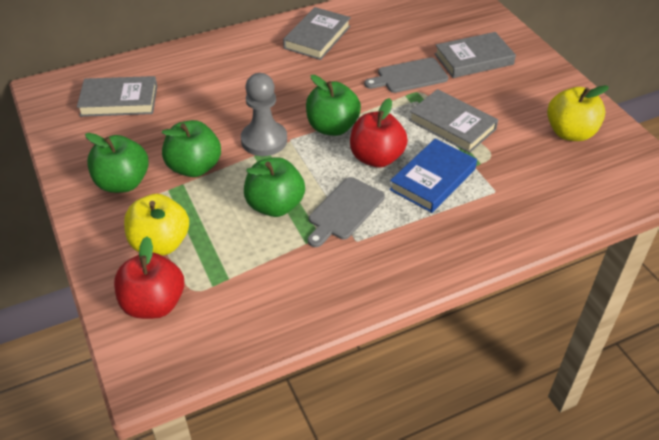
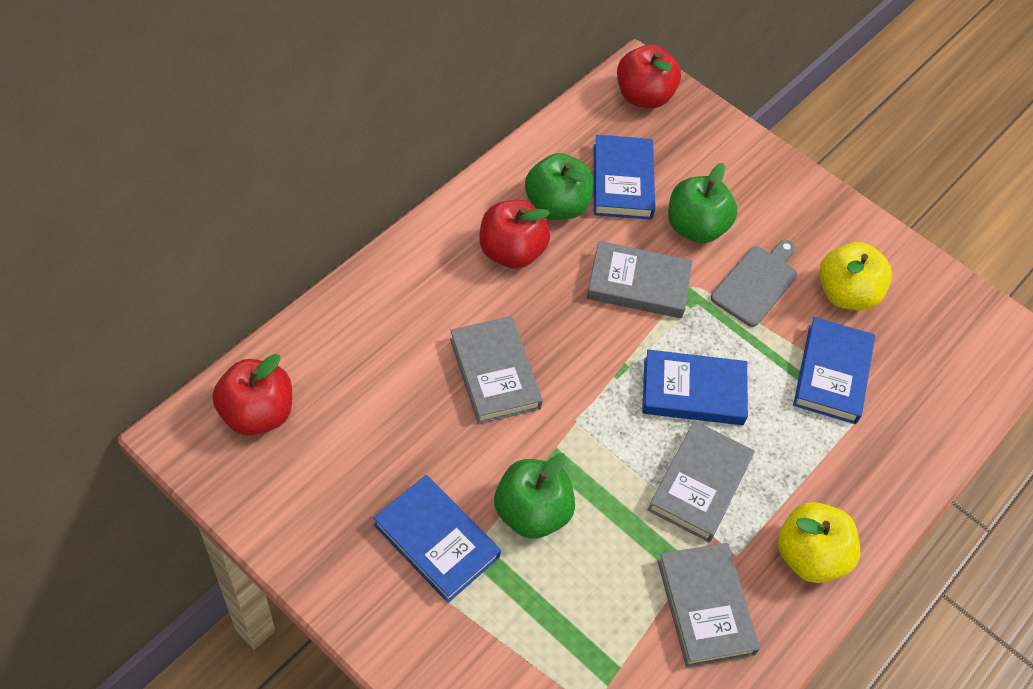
blue book: 1 -> 4
green apple: 4 -> 3
grey cutting board: 2 -> 1
grey pawn: 1 -> 0
red apple: 2 -> 3

